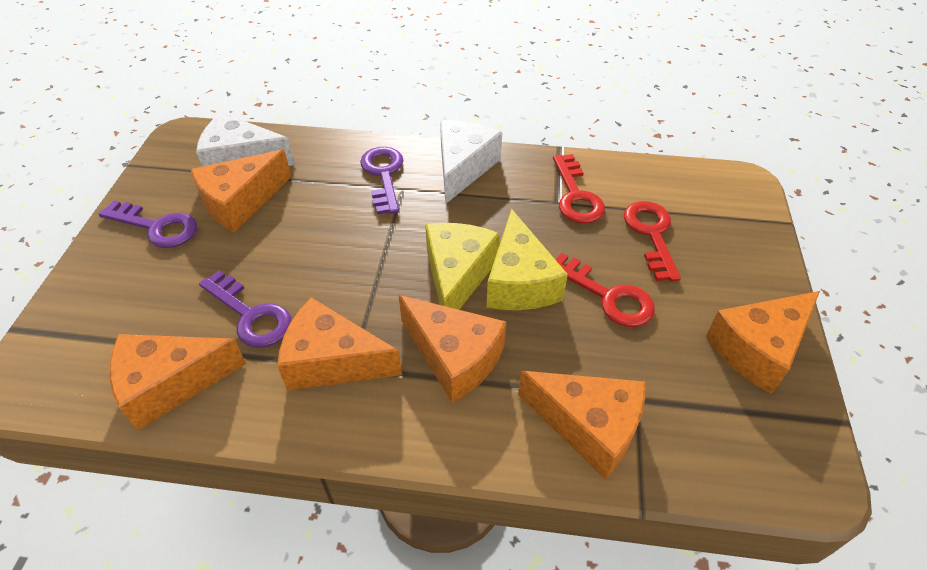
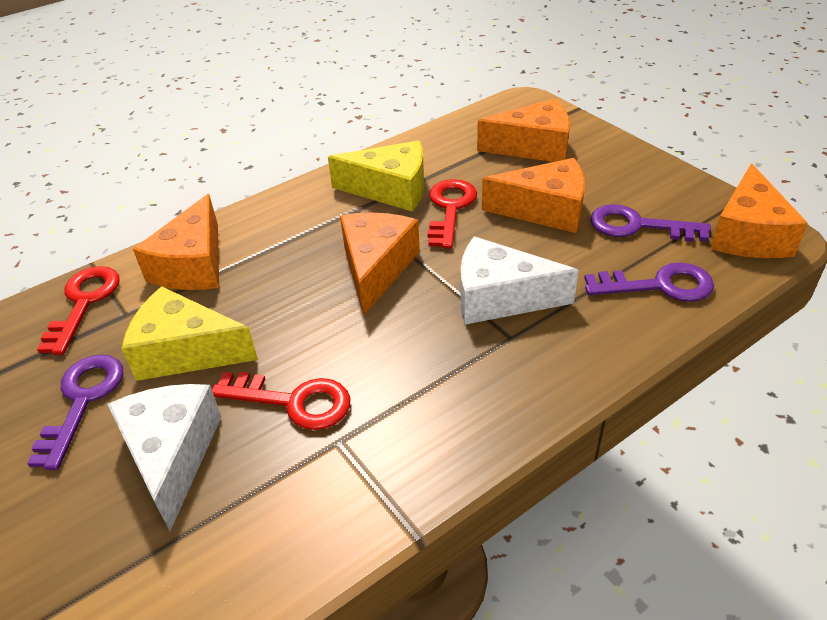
orange cheese: 6 -> 5

